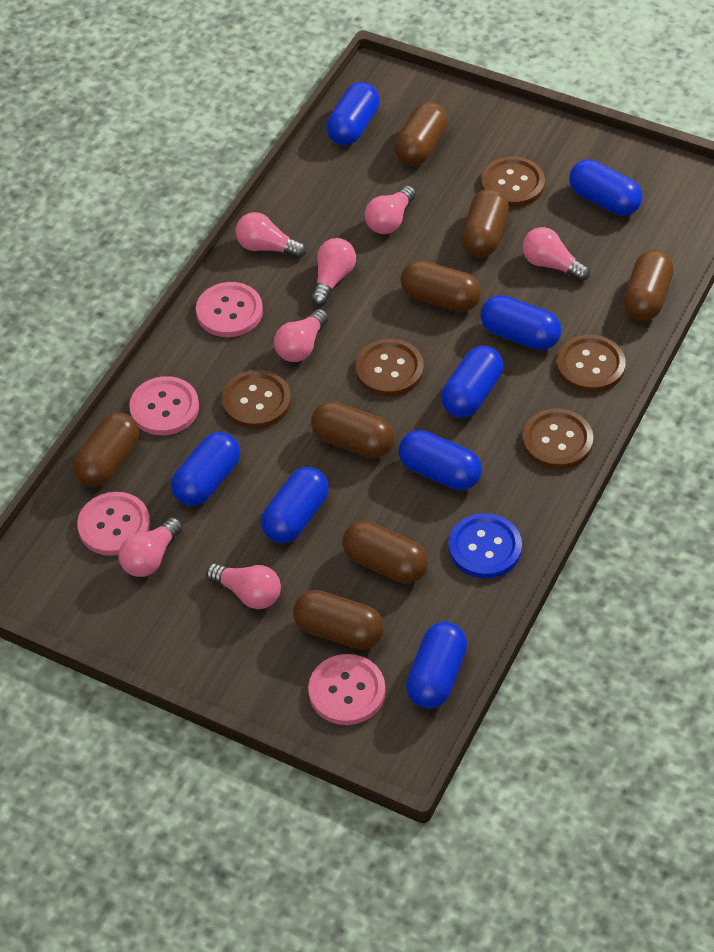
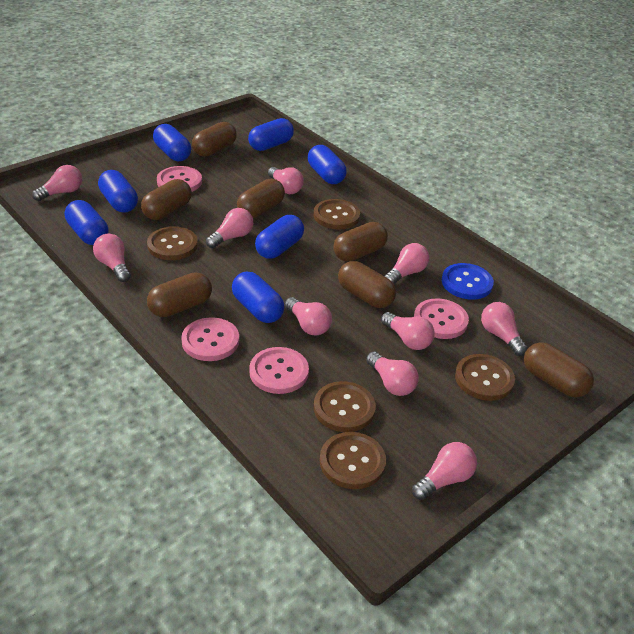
blue capsule: 8 -> 7
brown capsule: 8 -> 7
pink light bulb: 7 -> 10

